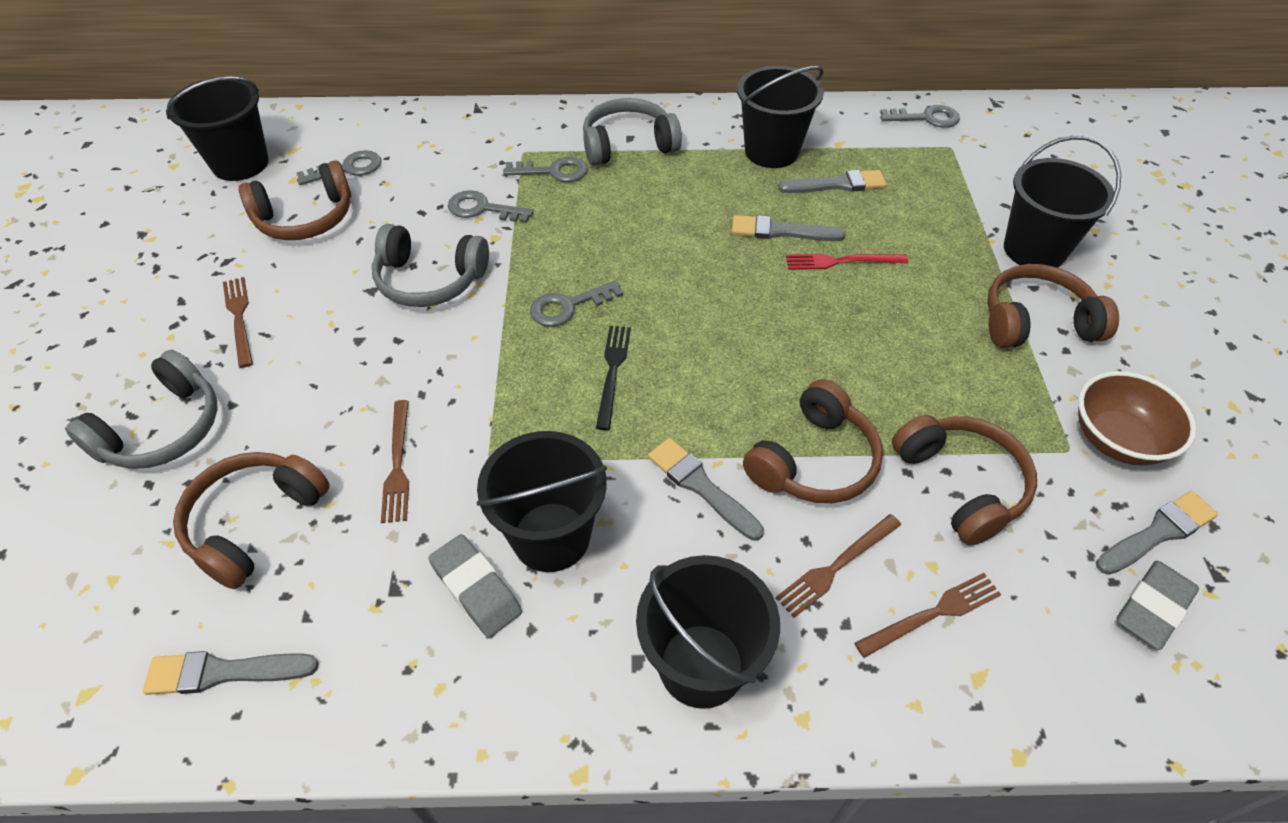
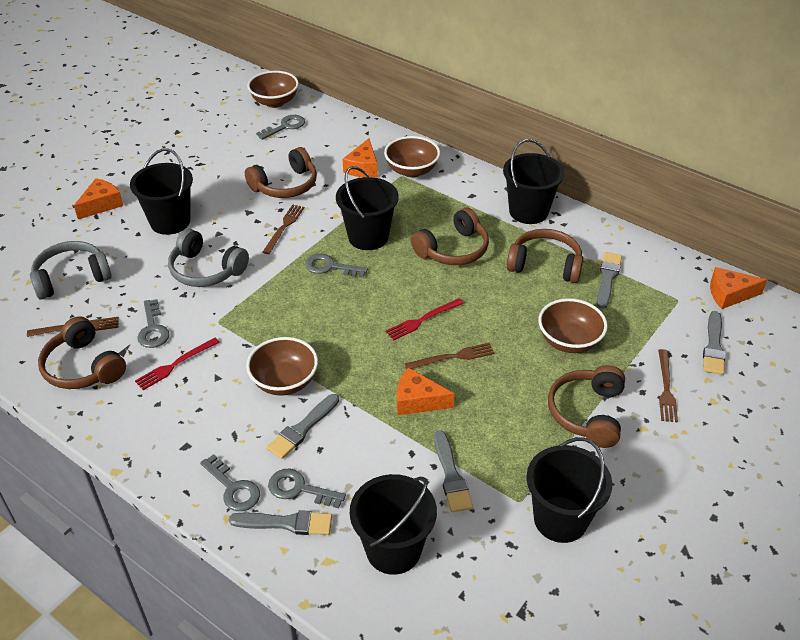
black fork: 1 -> 0
brown bowl: 1 -> 4
grey eraser: 2 -> 0
grey headphones: 3 -> 2
orange cheese: 0 -> 4
red fork: 1 -> 2

